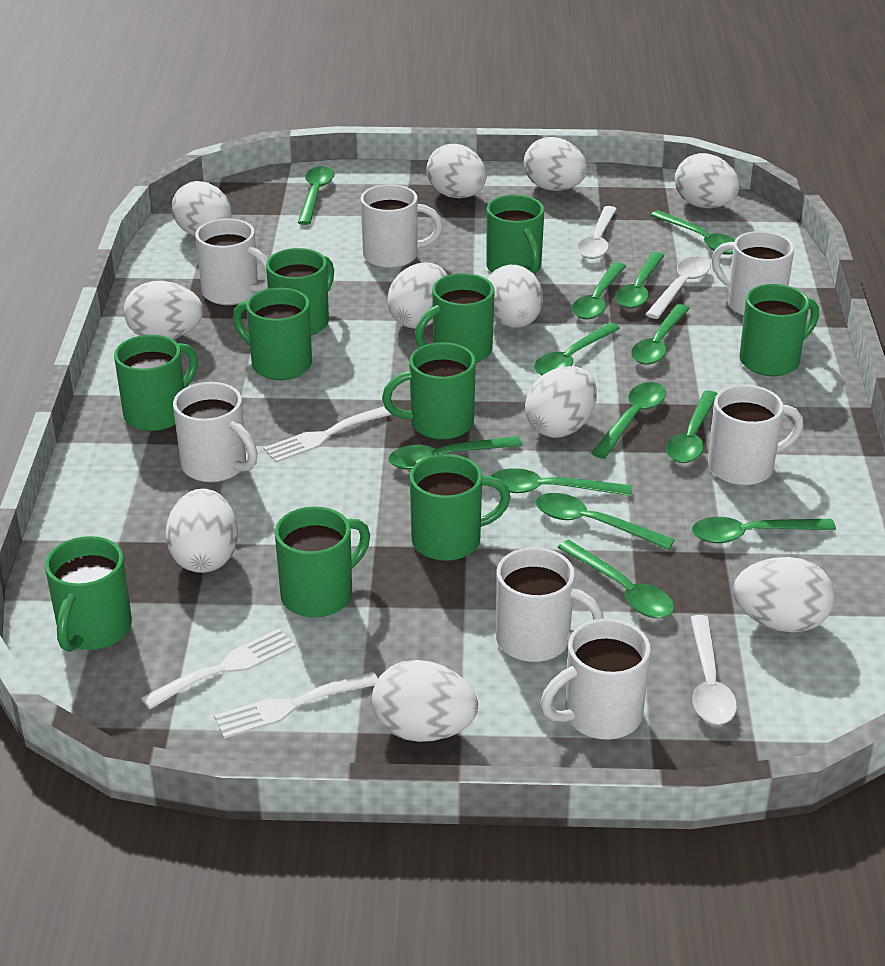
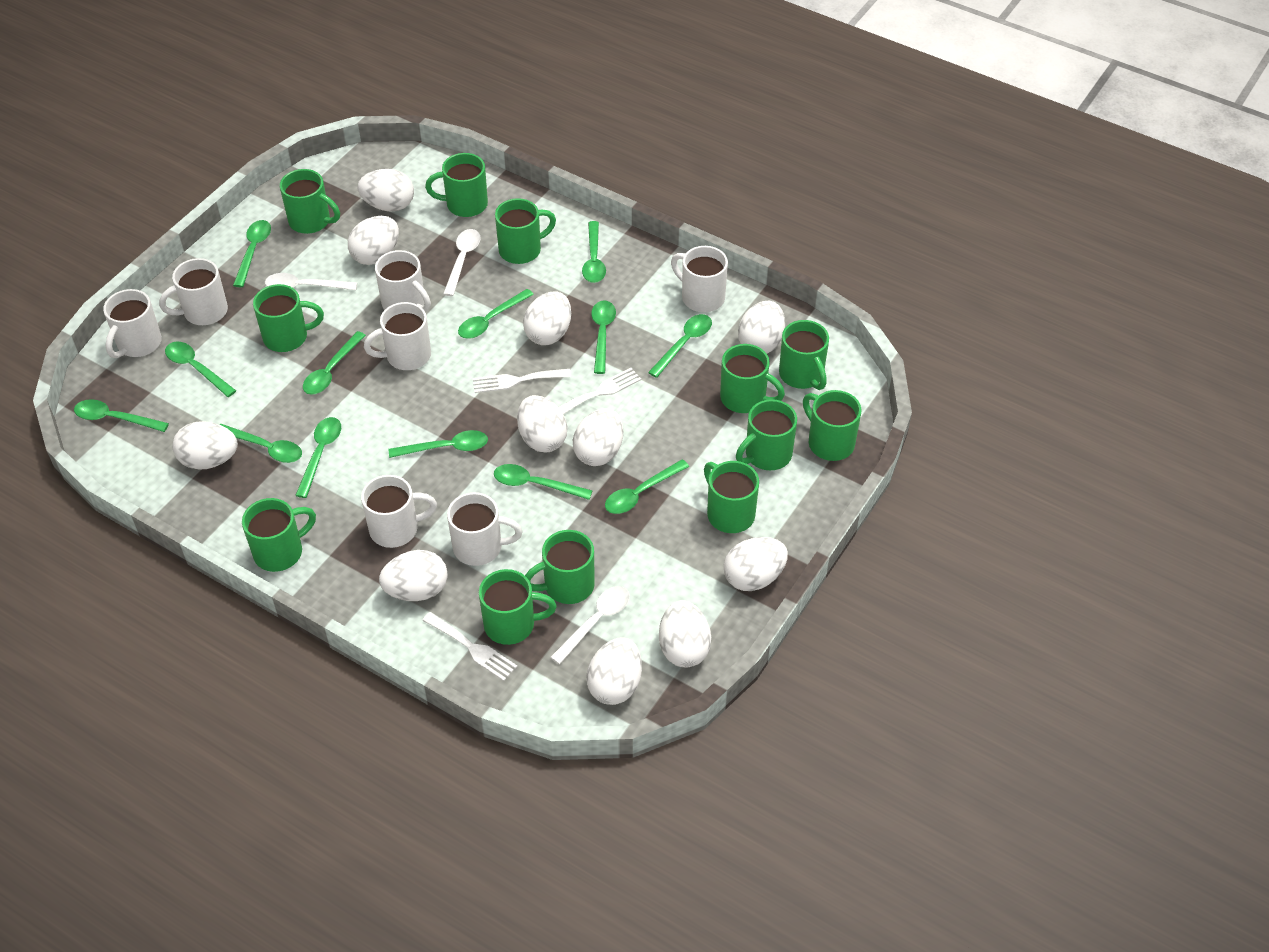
green mug: 10 -> 12

